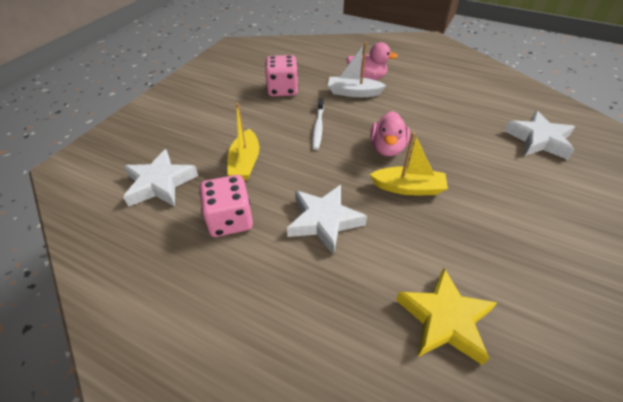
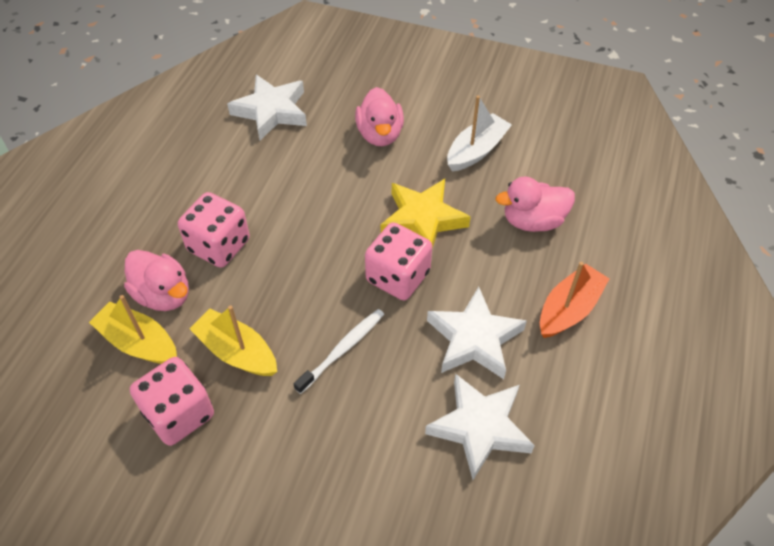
orange boat: 0 -> 1
pink dice: 2 -> 3
pink duck: 2 -> 3

